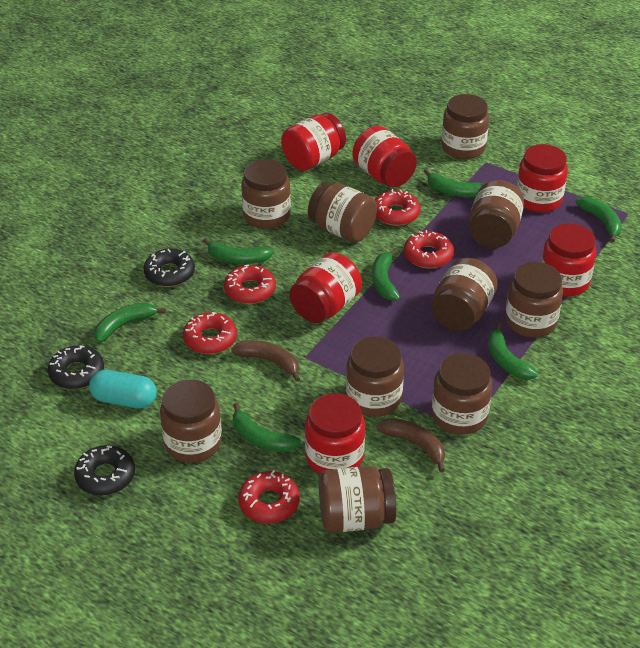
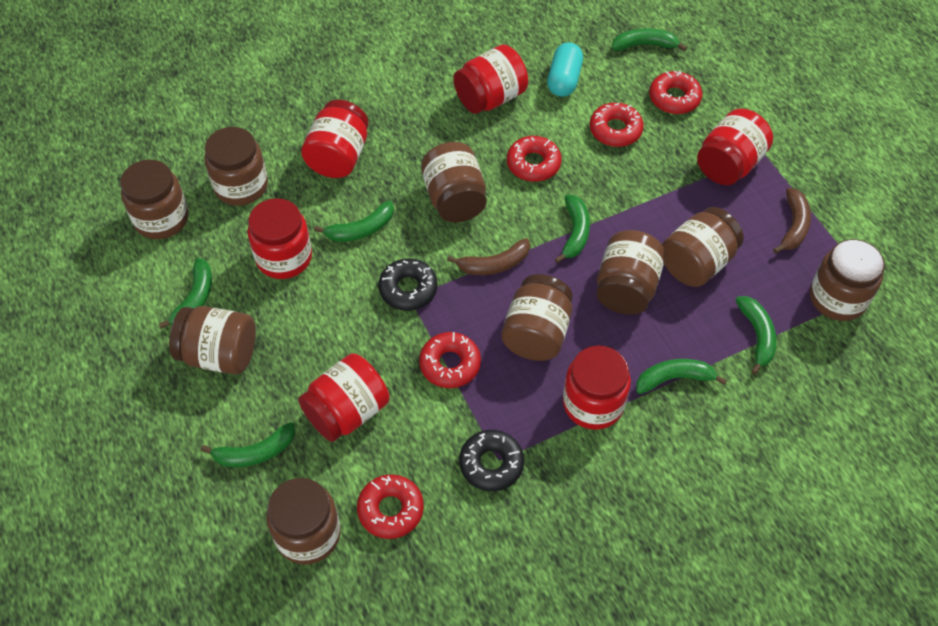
black donut: 3 -> 2
brown jar: 10 -> 9

